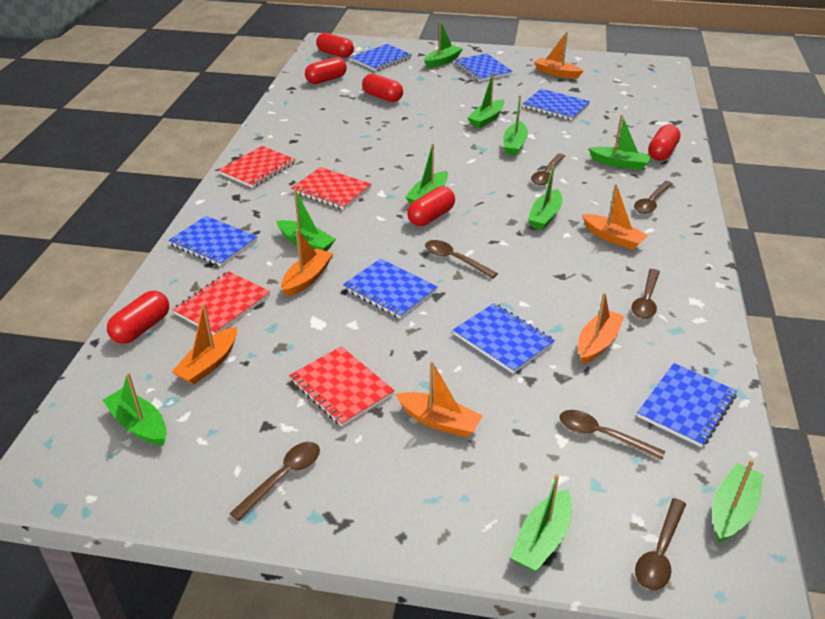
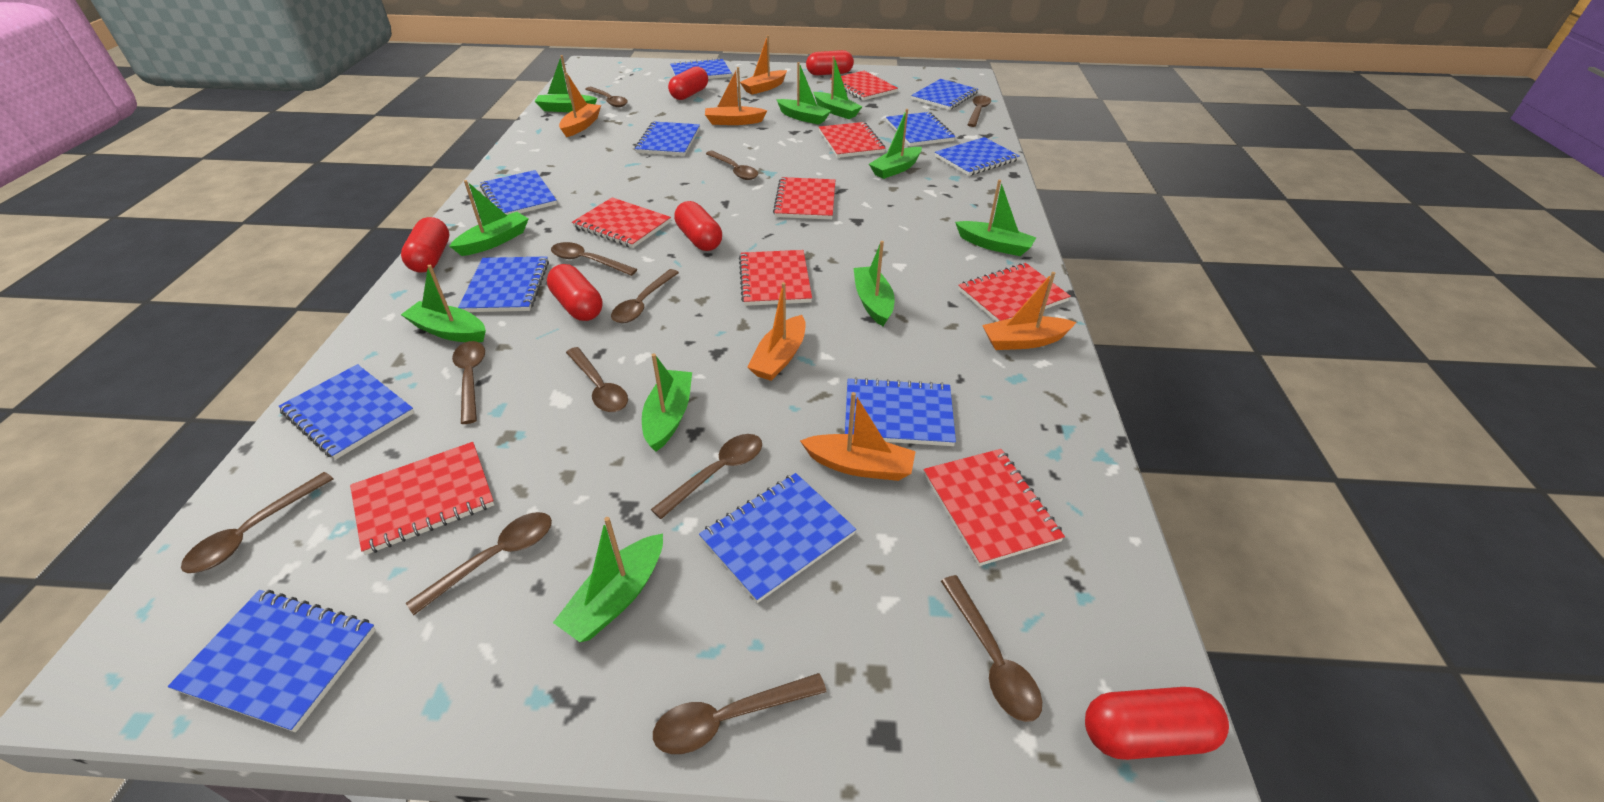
blue notebook: 7 -> 11
brown spoon: 7 -> 12
red notebook: 4 -> 8

